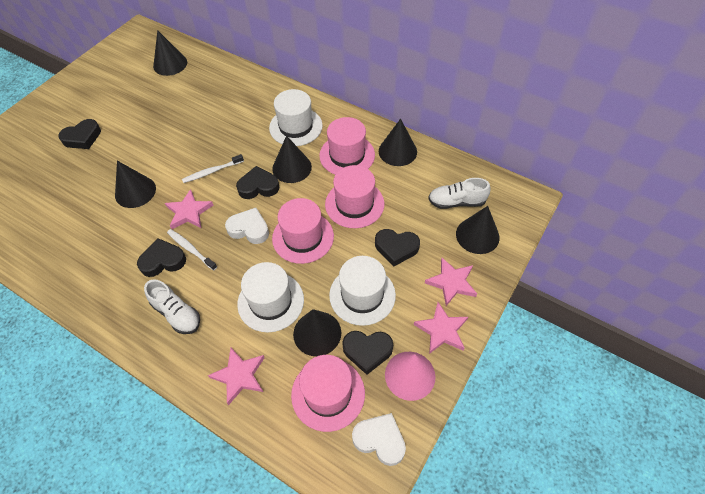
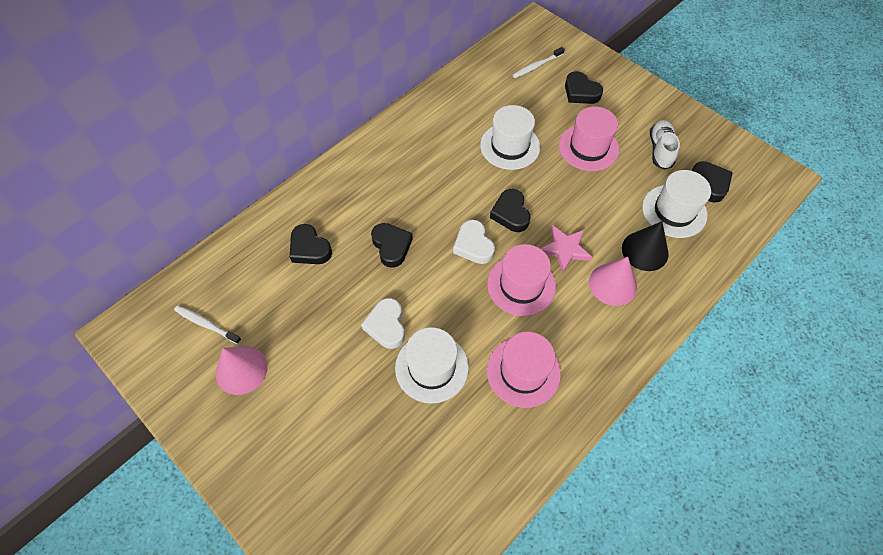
black cone: 6 -> 1
pink cone: 1 -> 2
pink hat: 4 -> 3
pink star: 4 -> 1
white shoe: 2 -> 1

